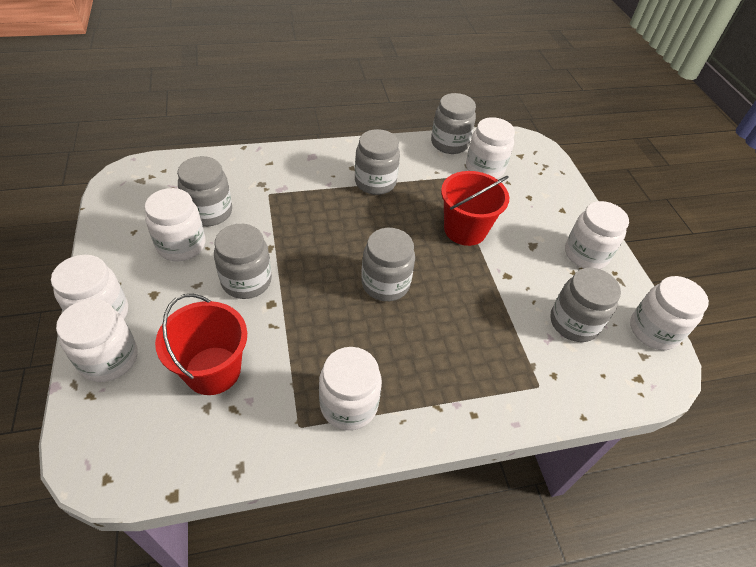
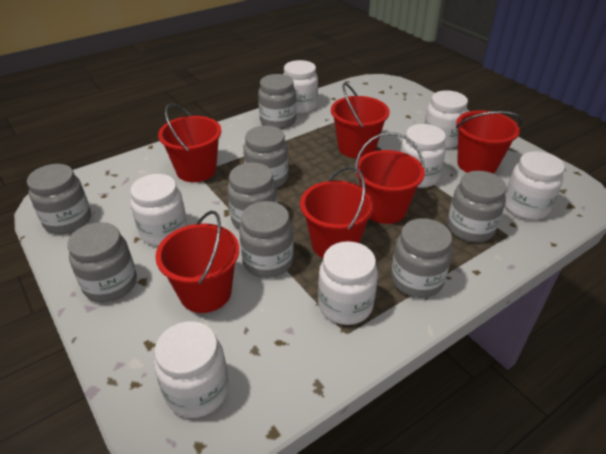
grey jar: 6 -> 8
red bucket: 2 -> 6

